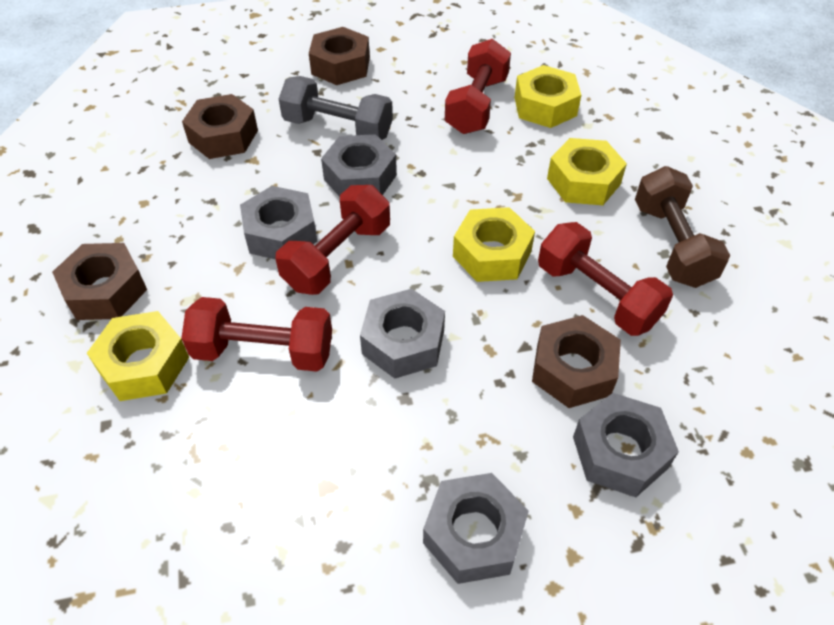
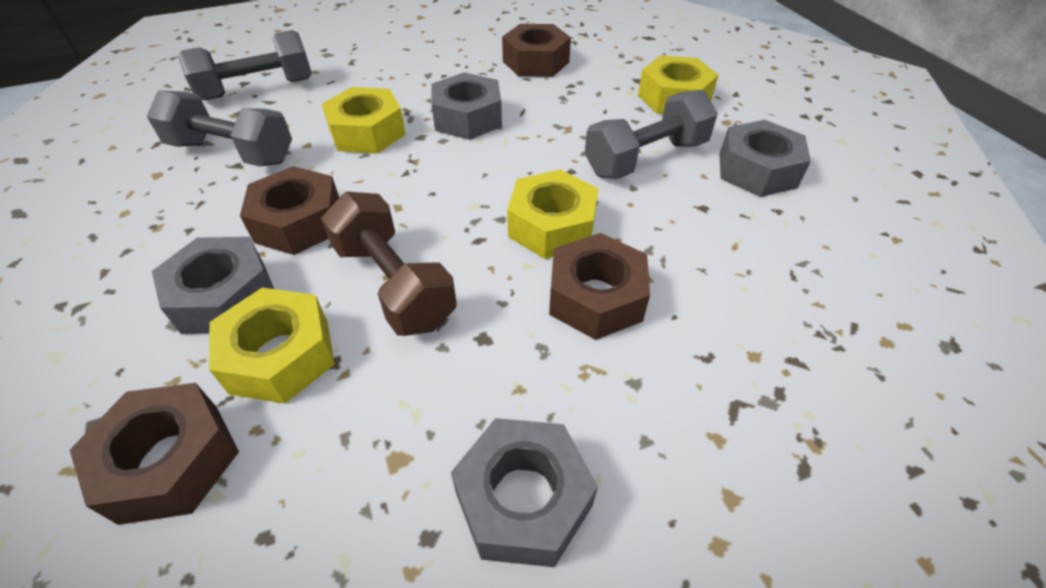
grey dumbbell: 1 -> 3
grey nut: 5 -> 4
red dumbbell: 4 -> 0

